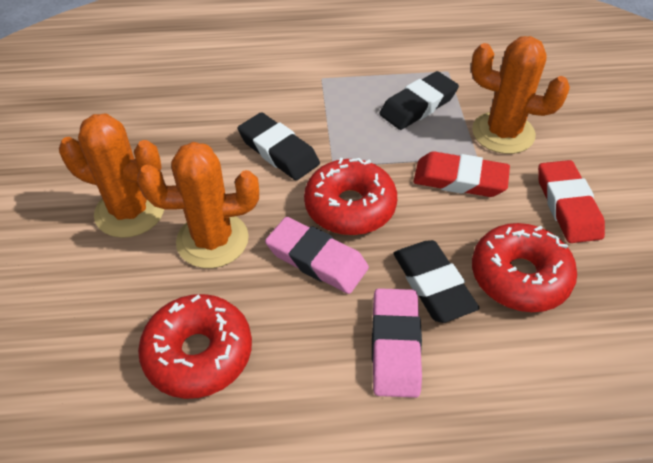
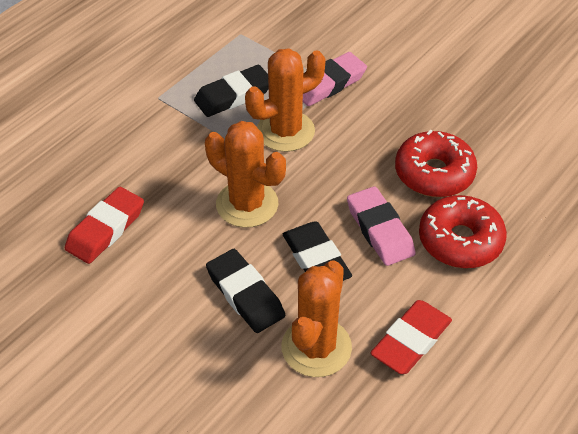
red donut: 3 -> 2

